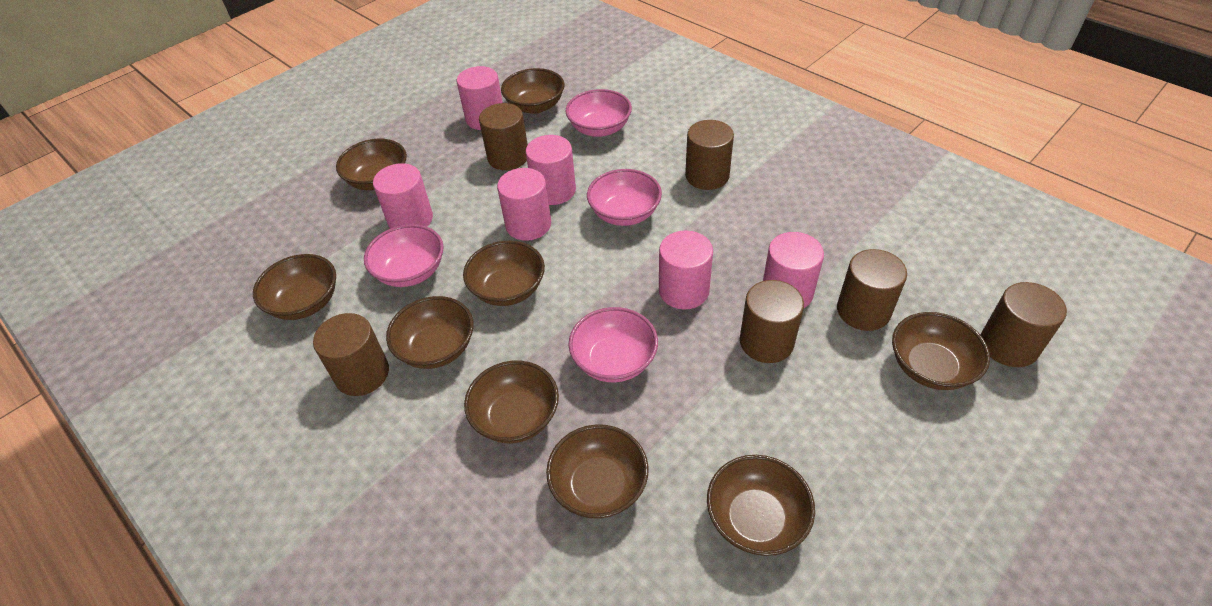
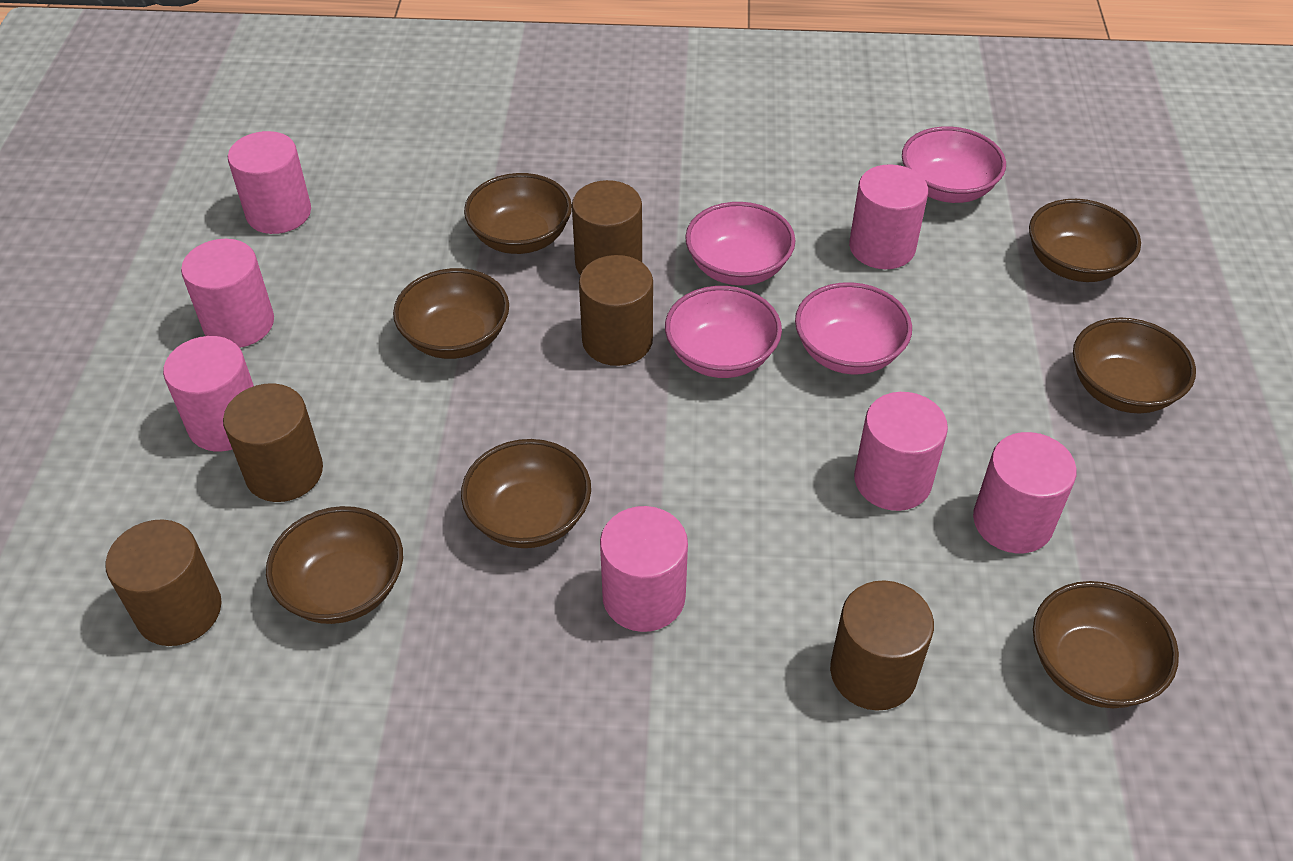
brown bowl: 9 -> 7
brown cylinder: 6 -> 5
pink cylinder: 6 -> 7

